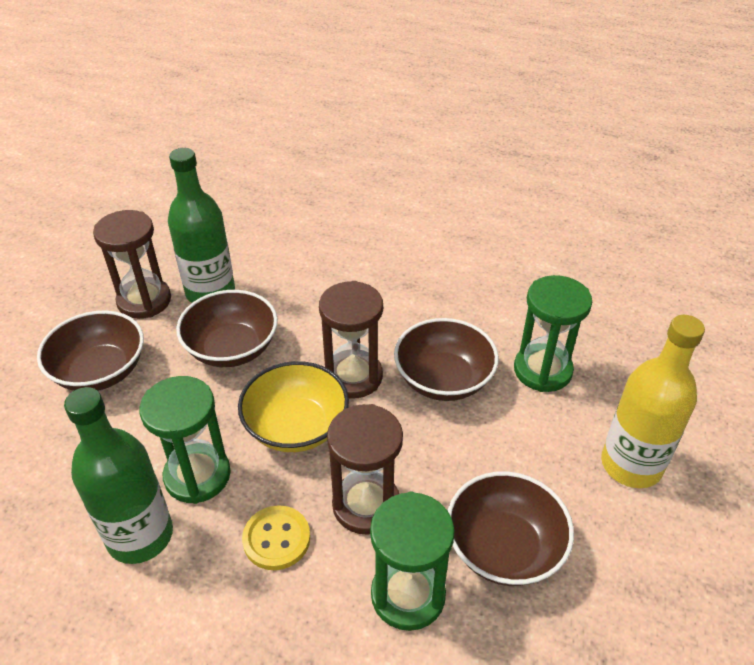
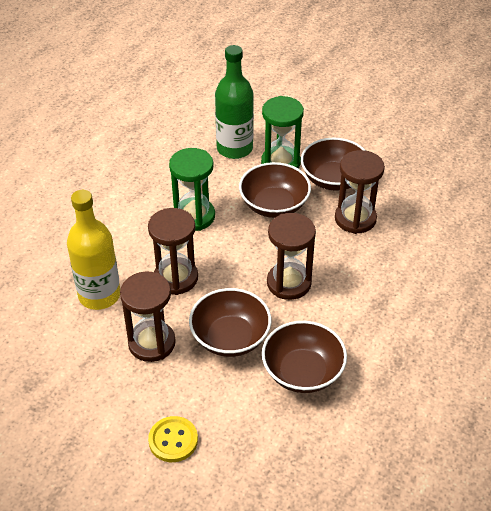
brown hourglass: 3 -> 4
green bottle: 2 -> 1
green hourglass: 3 -> 2
yellow bowl: 1 -> 0

